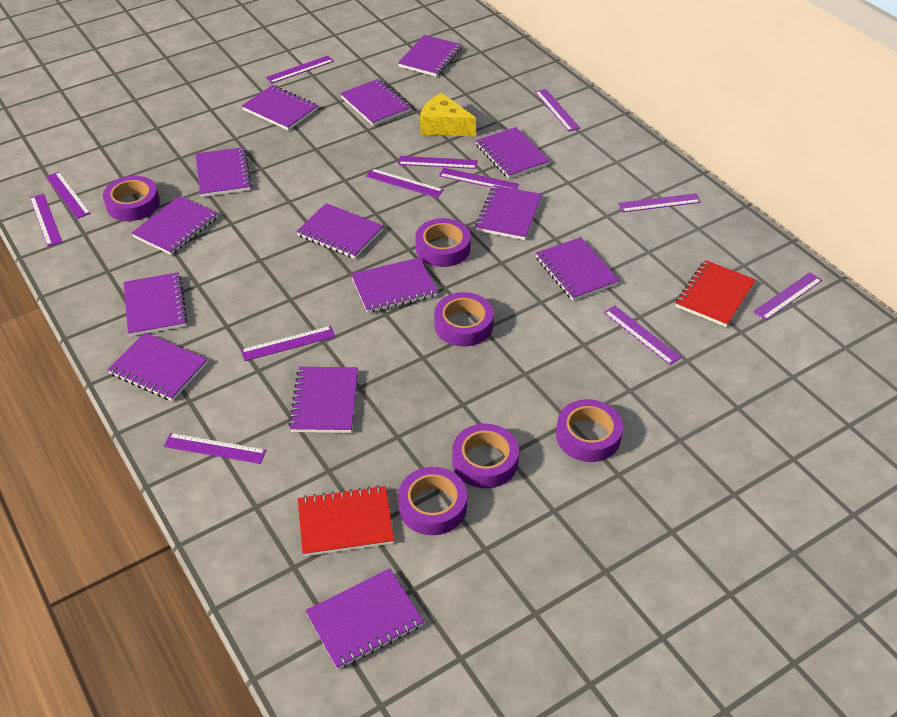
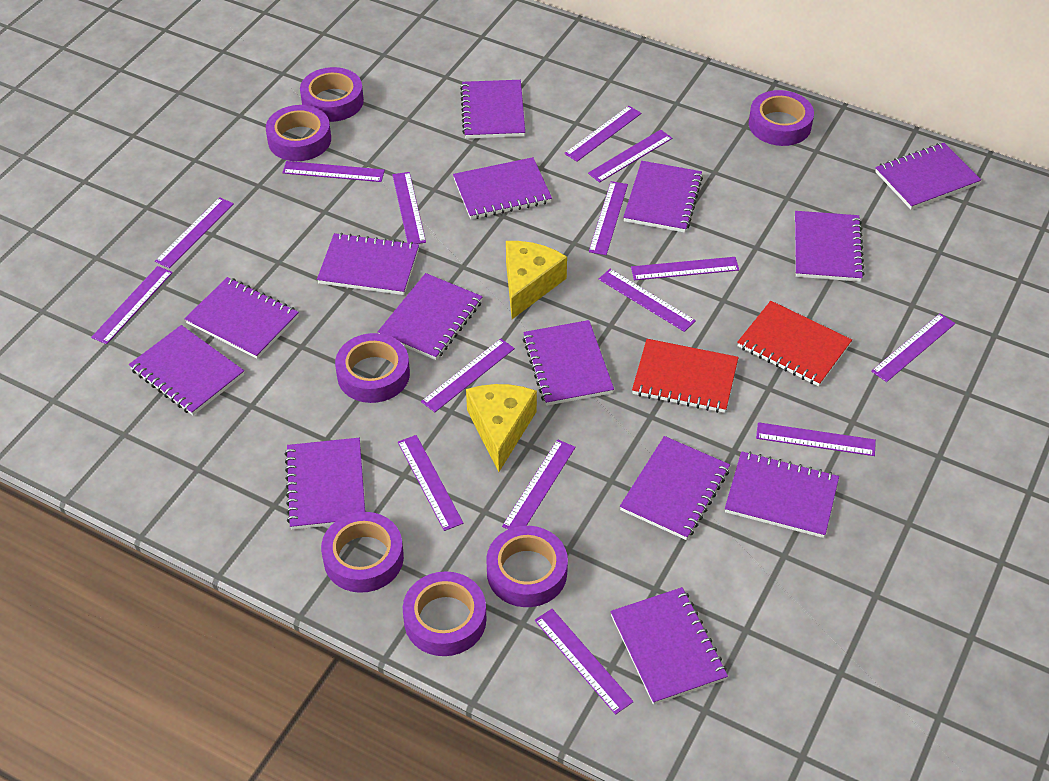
purple ruler: 12 -> 15
purple tape: 6 -> 7
yellow cheese: 1 -> 2

